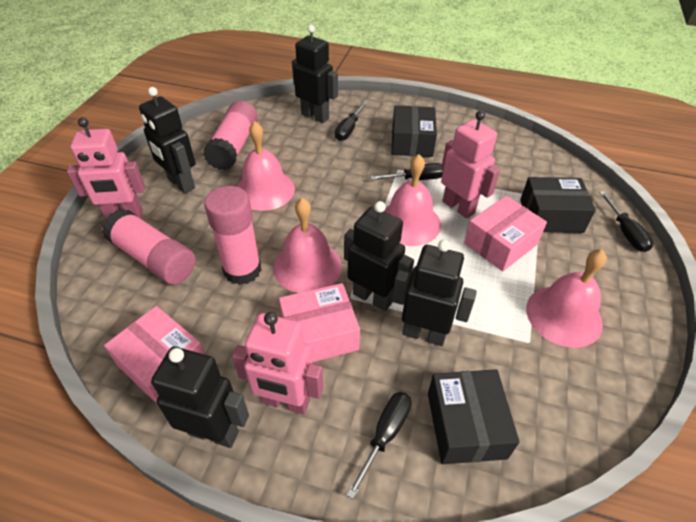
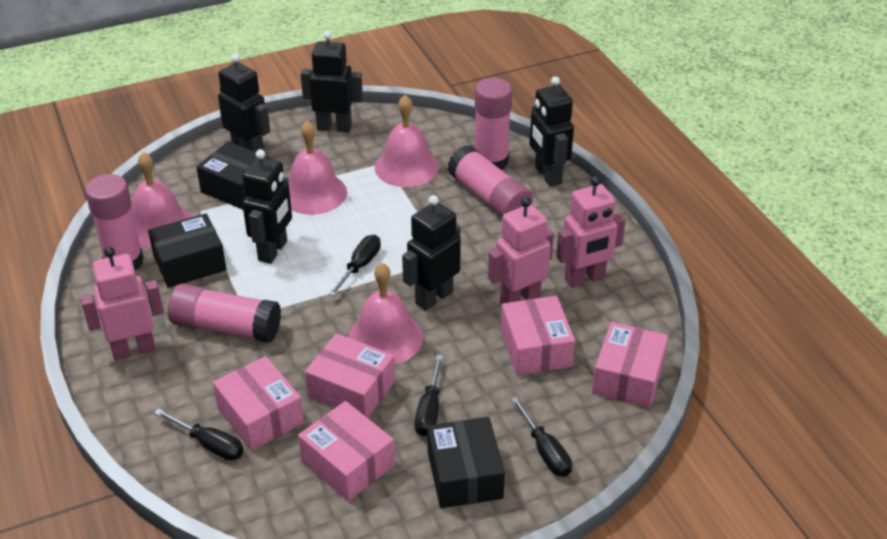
pink box: 3 -> 5
pink glue stick: 3 -> 4

